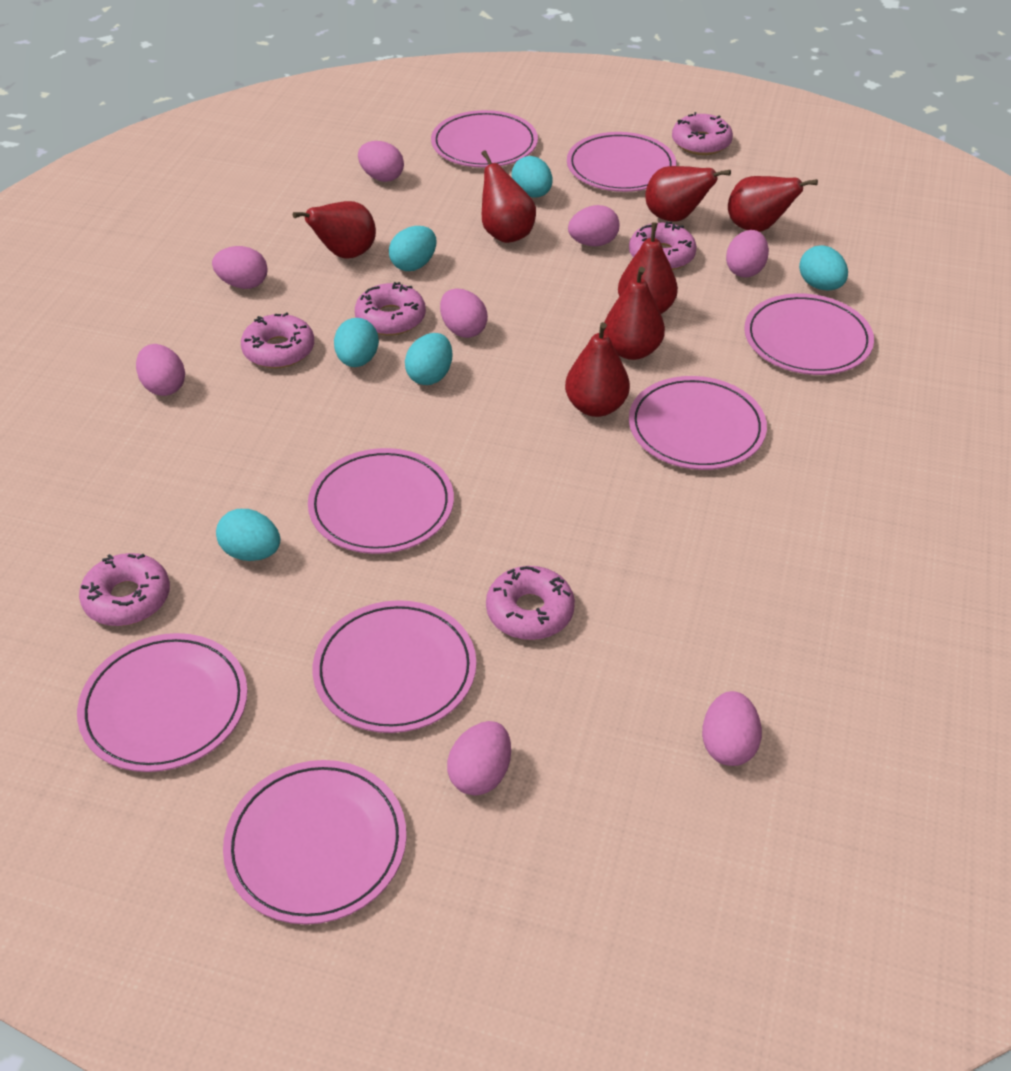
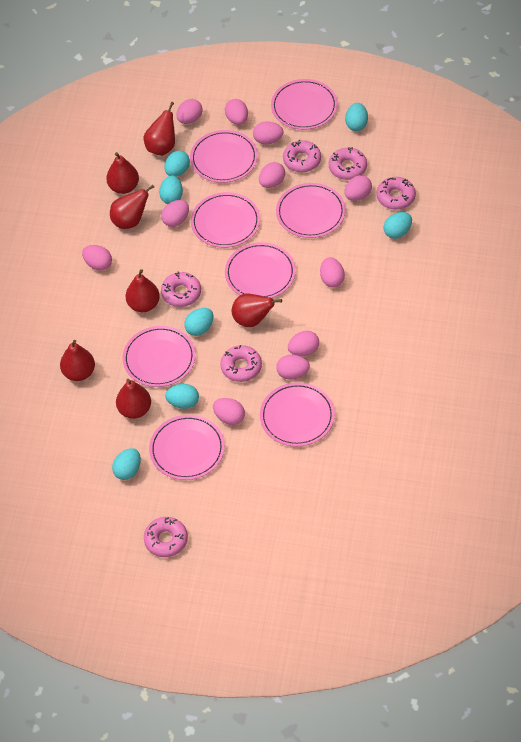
pink egg: 8 -> 11
turquoise egg: 6 -> 7

